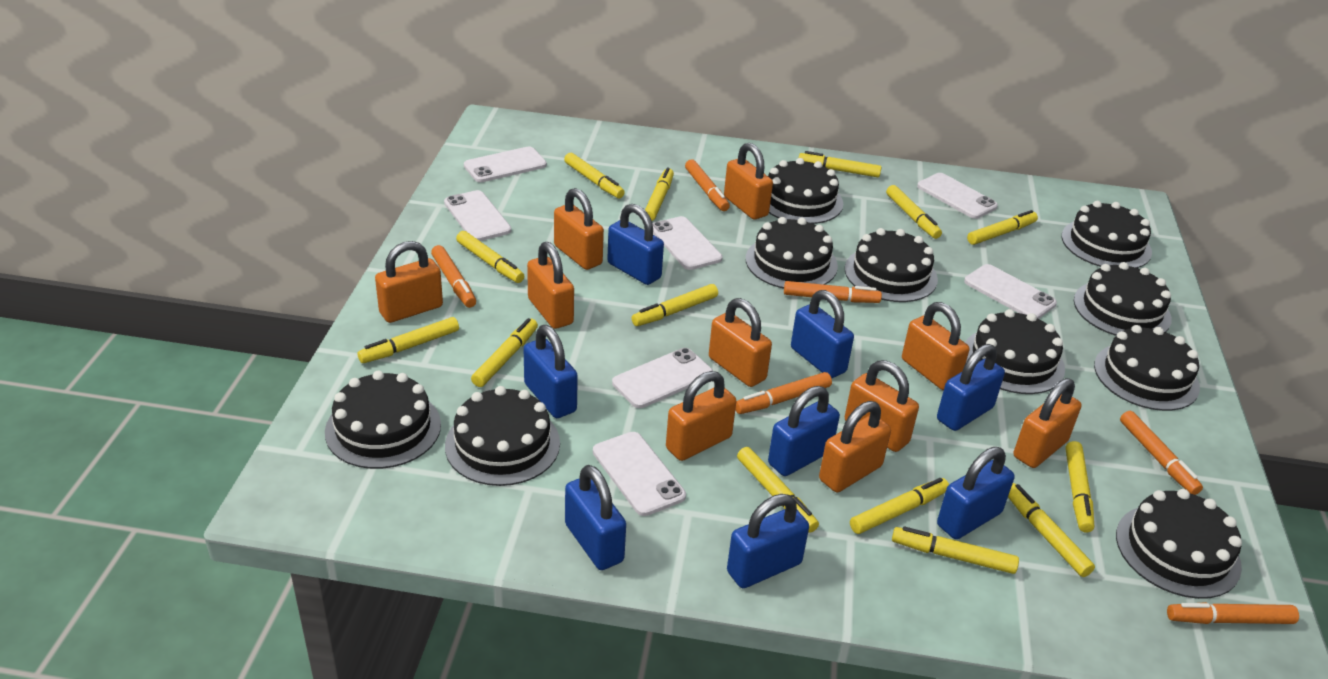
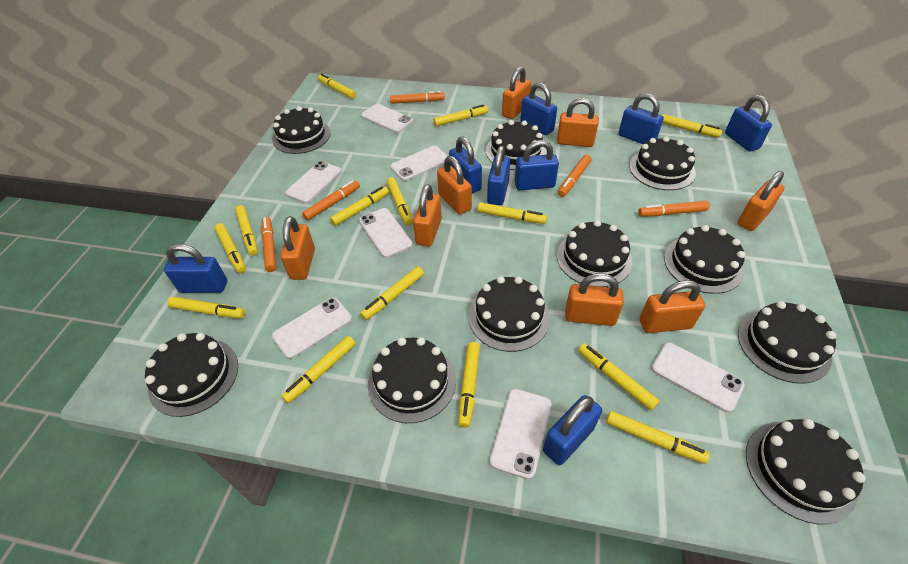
orange marker: 6 -> 5
orange padlock: 10 -> 8

